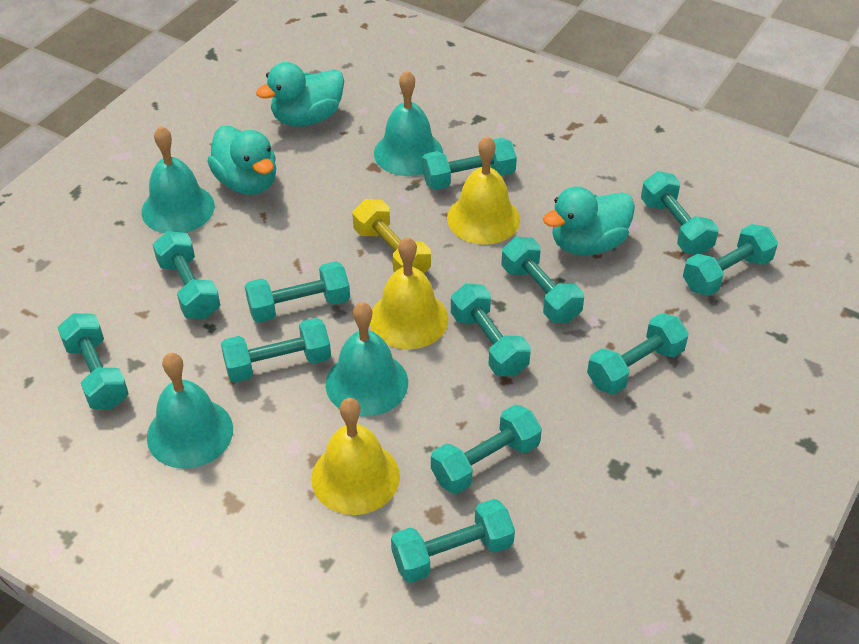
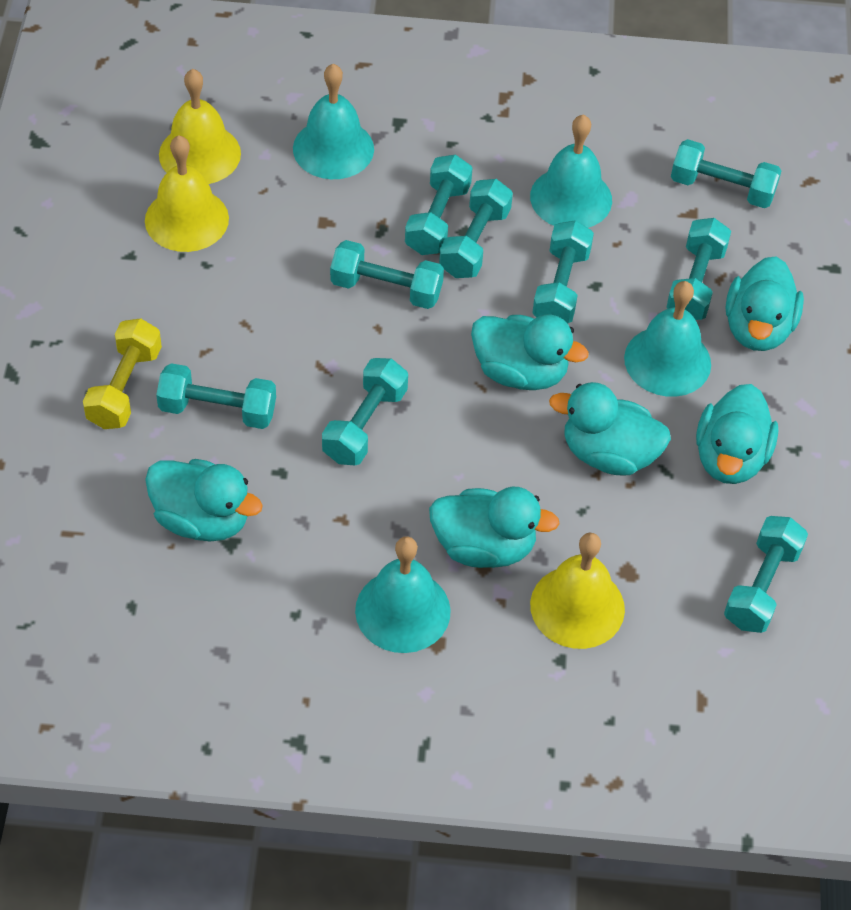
turquoise duck: 3 -> 6
turquoise dumbbell: 12 -> 9

